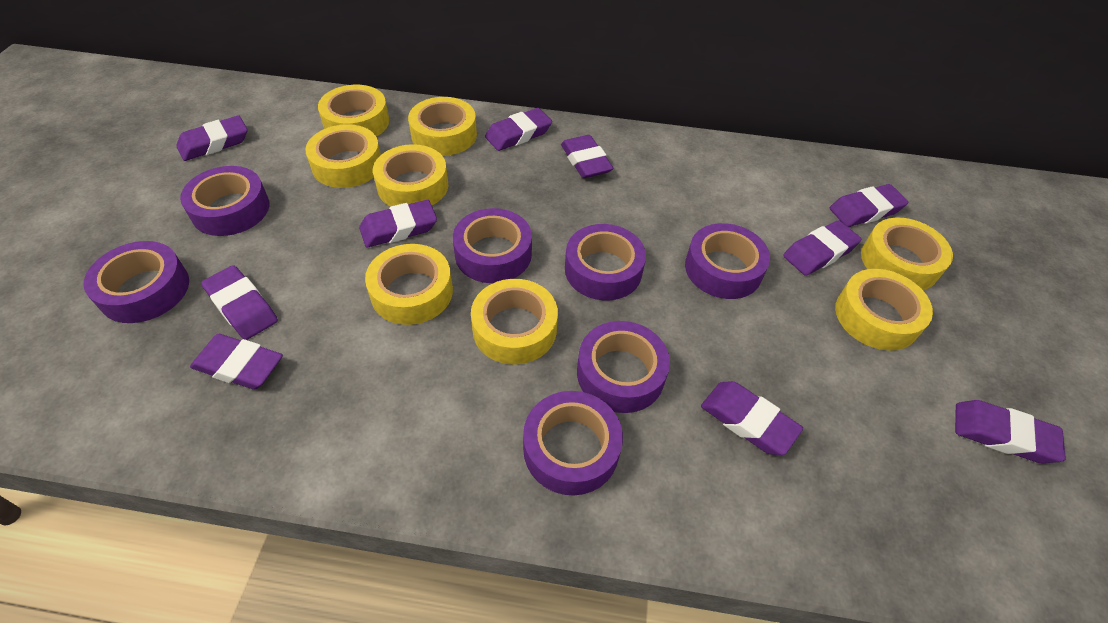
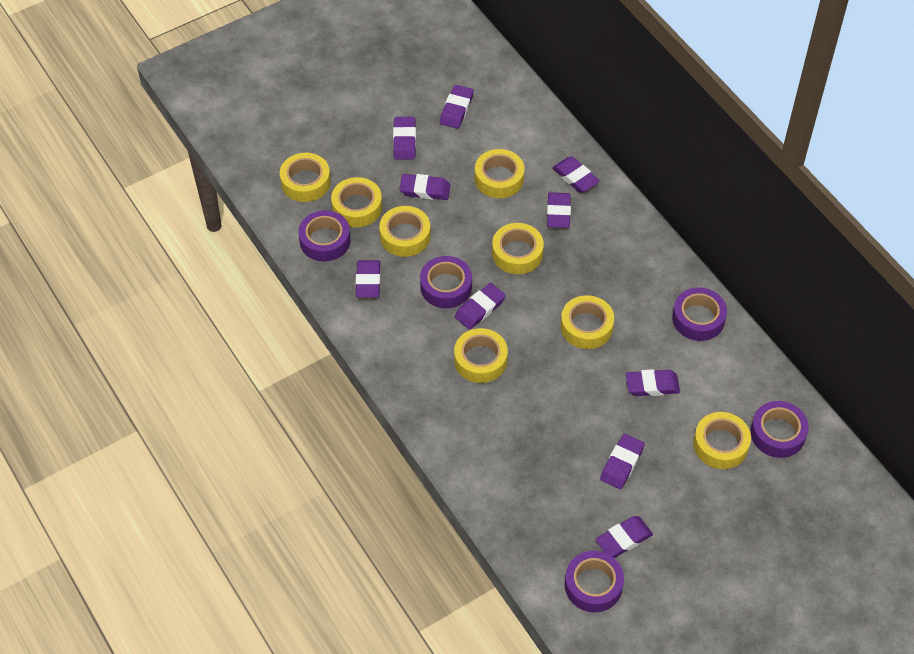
purple tape: 7 -> 5

